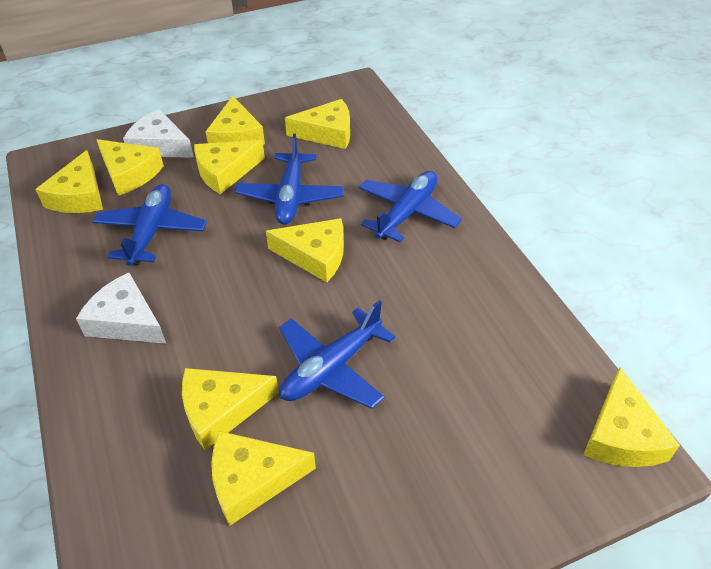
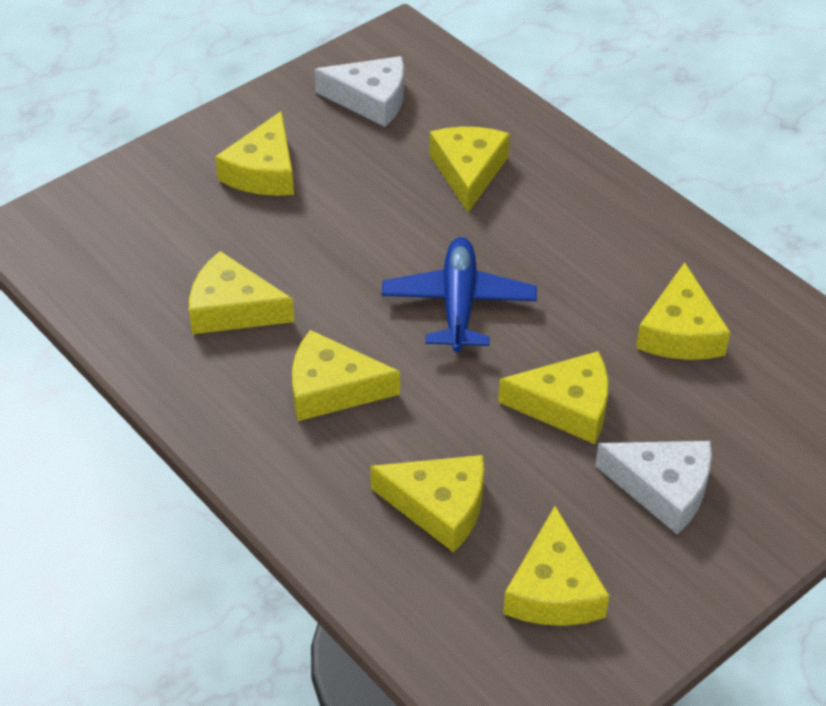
blue plane: 4 -> 1
yellow cheese: 9 -> 8

